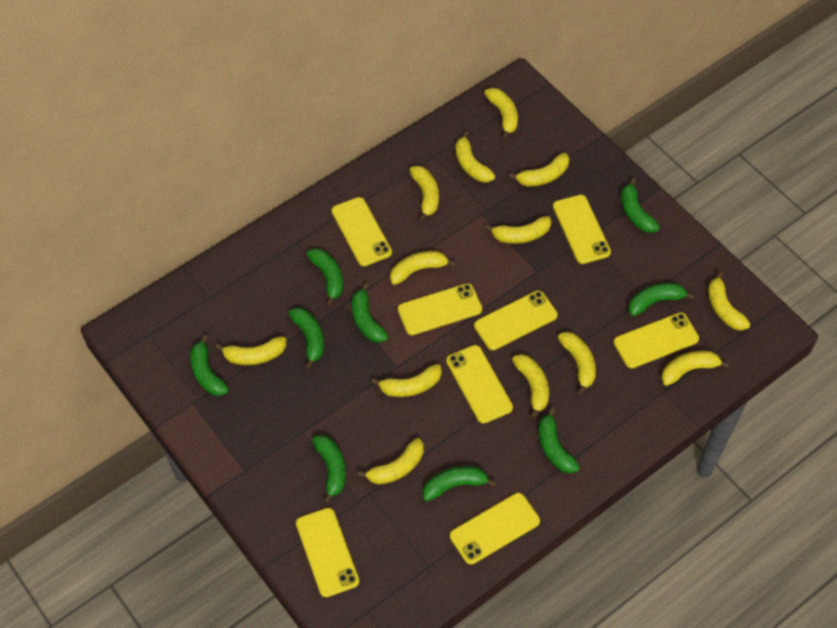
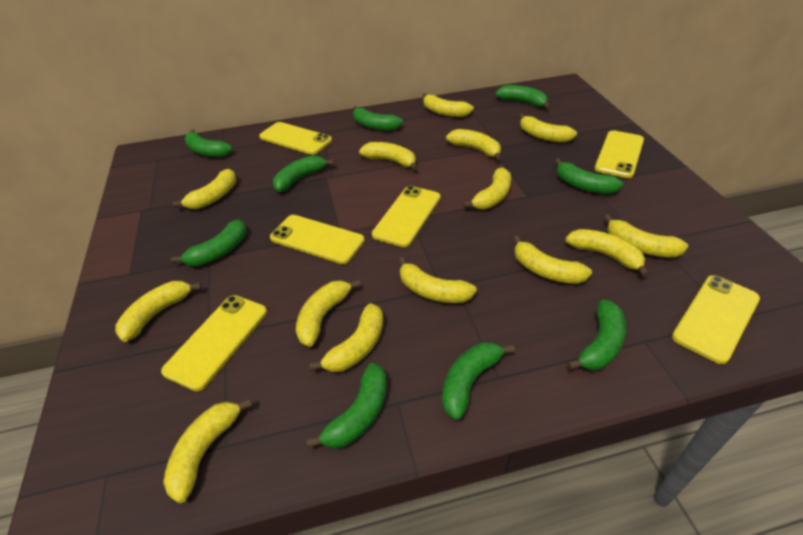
yellow banana: 13 -> 14
yellow phone: 8 -> 6

